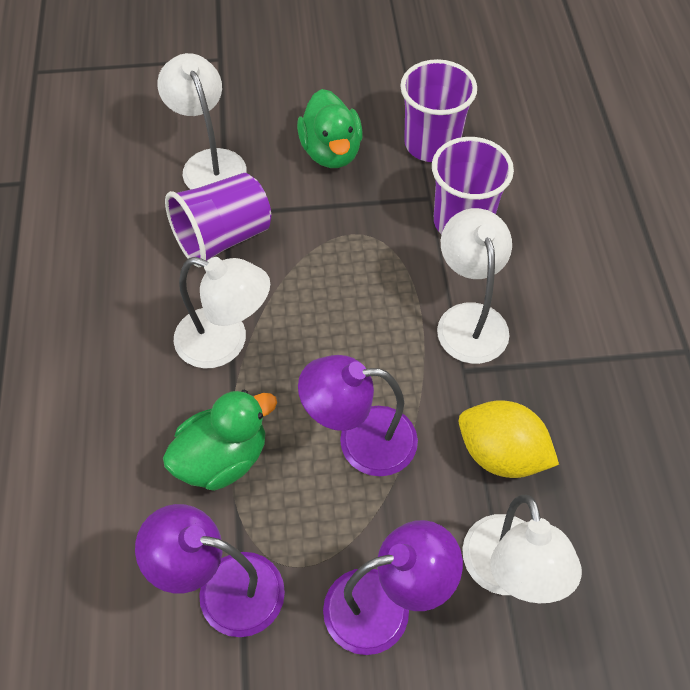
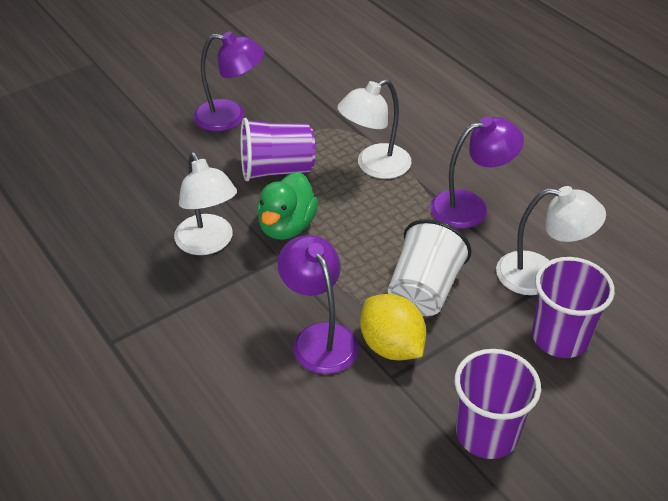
green duck: 2 -> 1
white cup: 0 -> 1
white lamp: 4 -> 3

